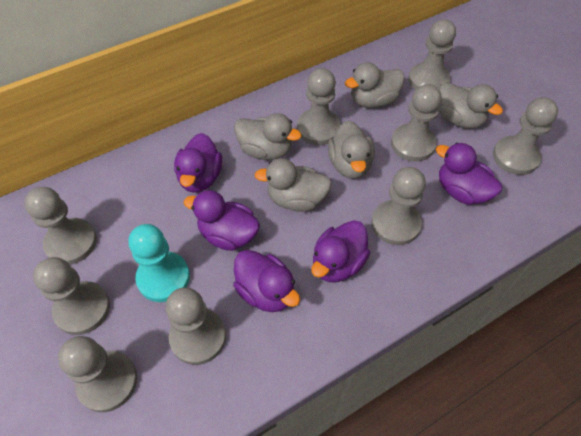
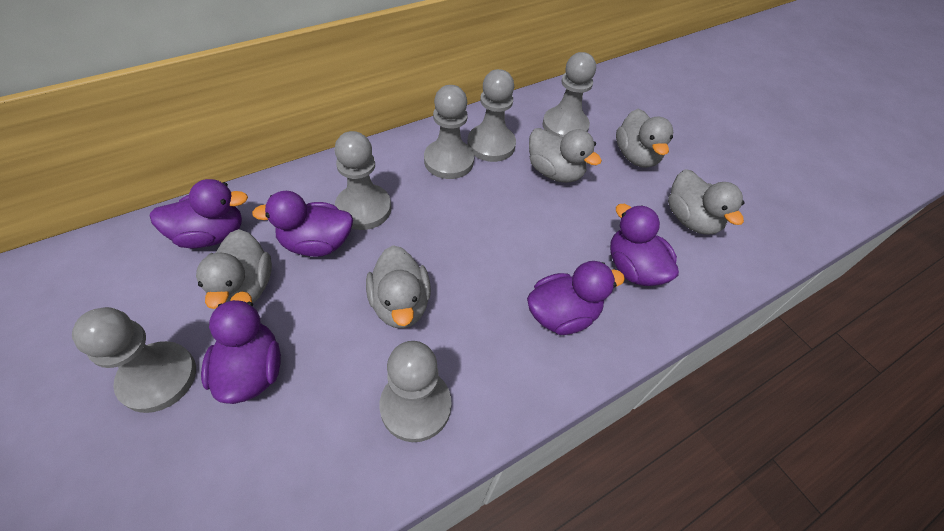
grey pawn: 9 -> 6
turquoise pawn: 1 -> 0

